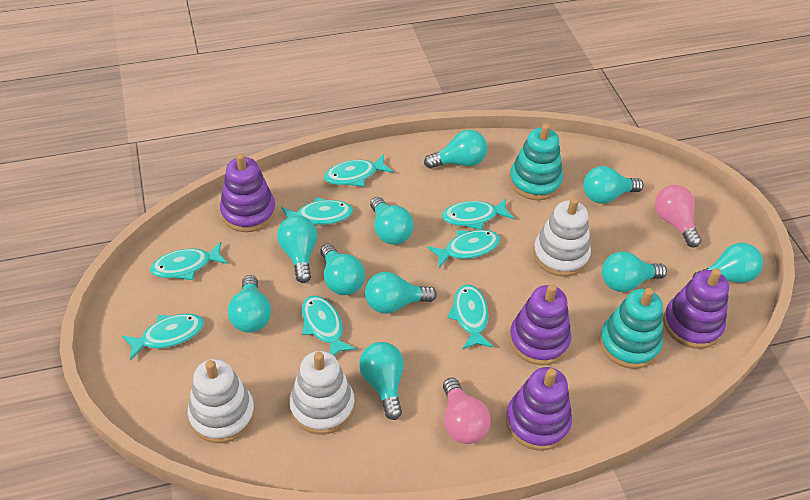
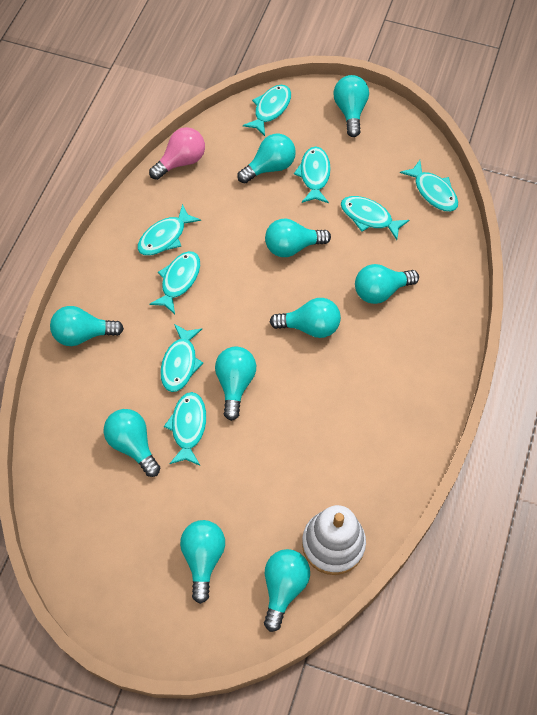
pink light bulb: 2 -> 1
purple stacking toy: 4 -> 0
turquoise stacking toy: 2 -> 0
white stacking toy: 3 -> 1

